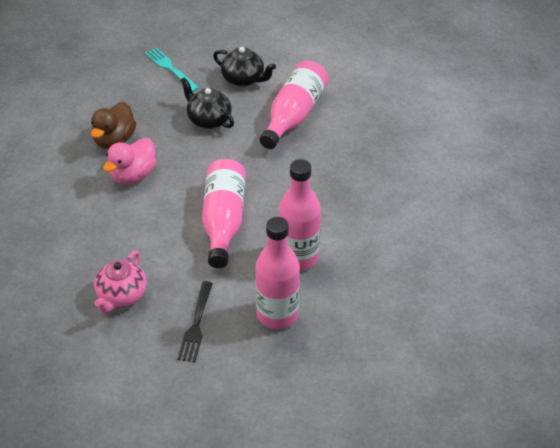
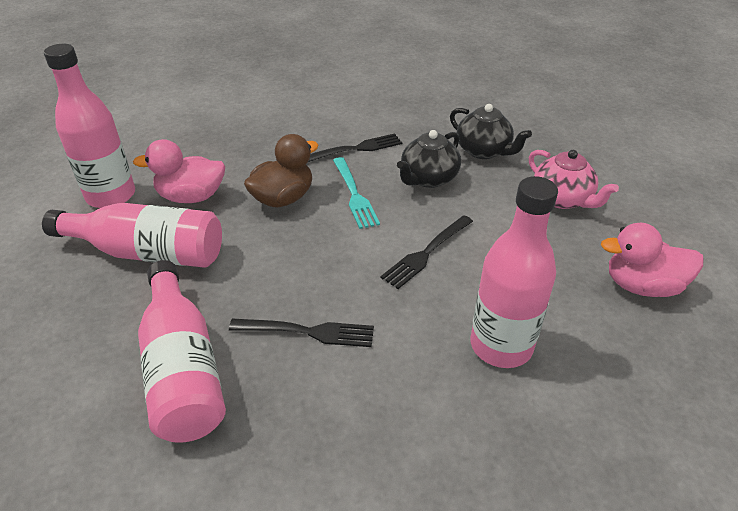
black fork: 1 -> 3
pink duck: 1 -> 2

